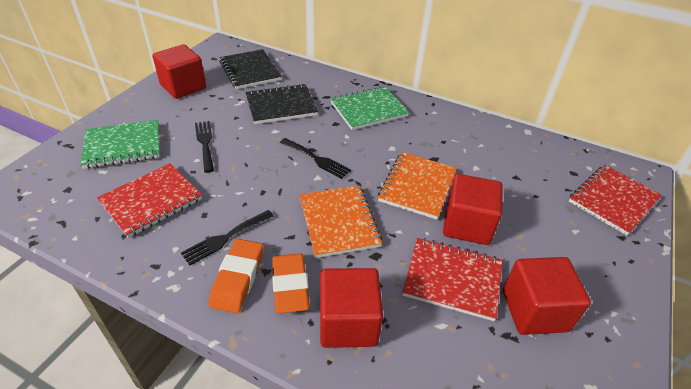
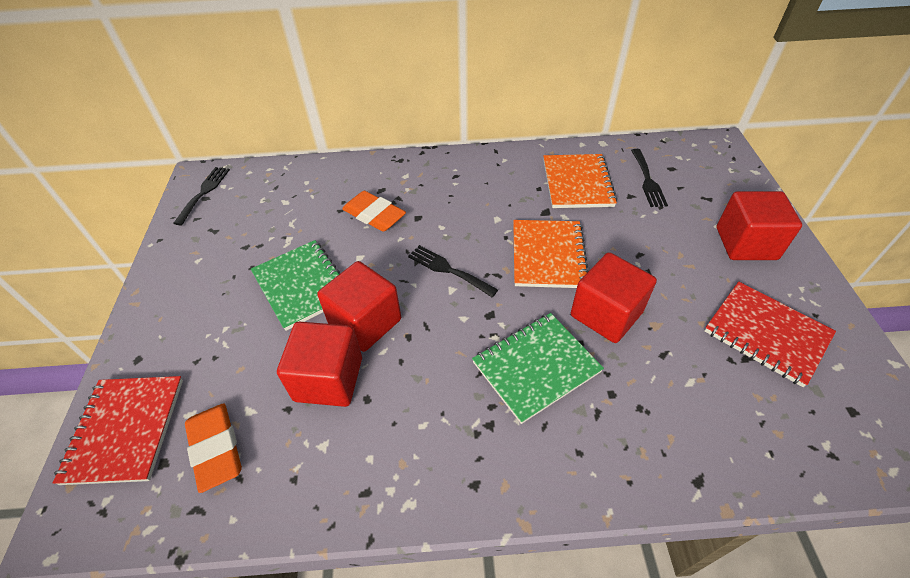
black notebook: 2 -> 0
red notebook: 3 -> 2

